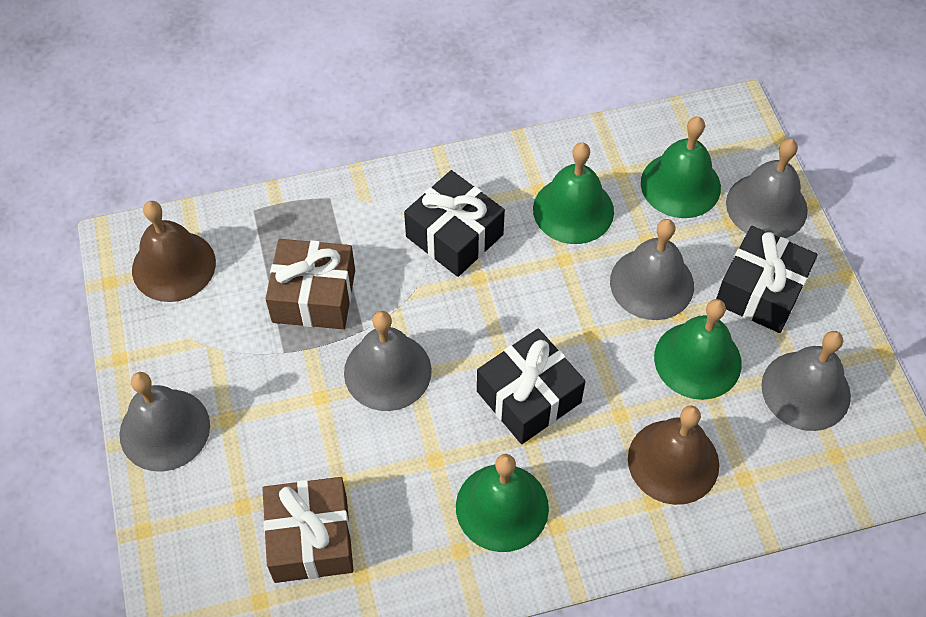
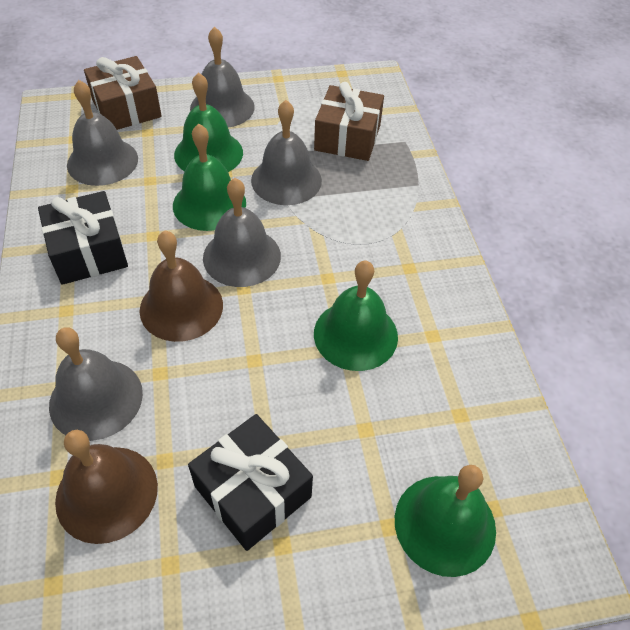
black gift: 3 -> 2

